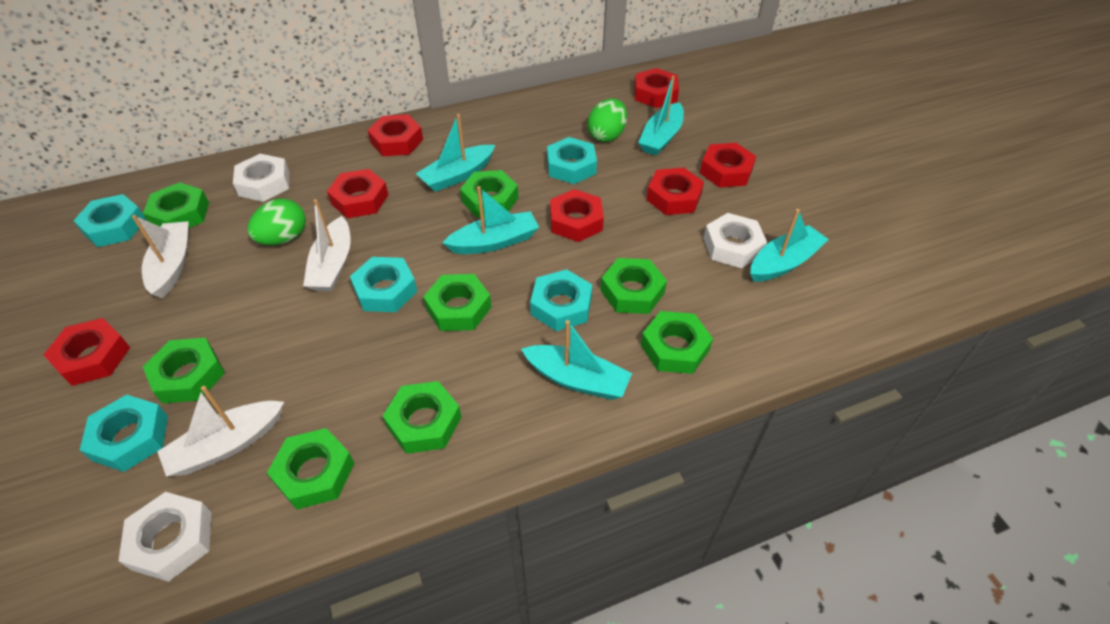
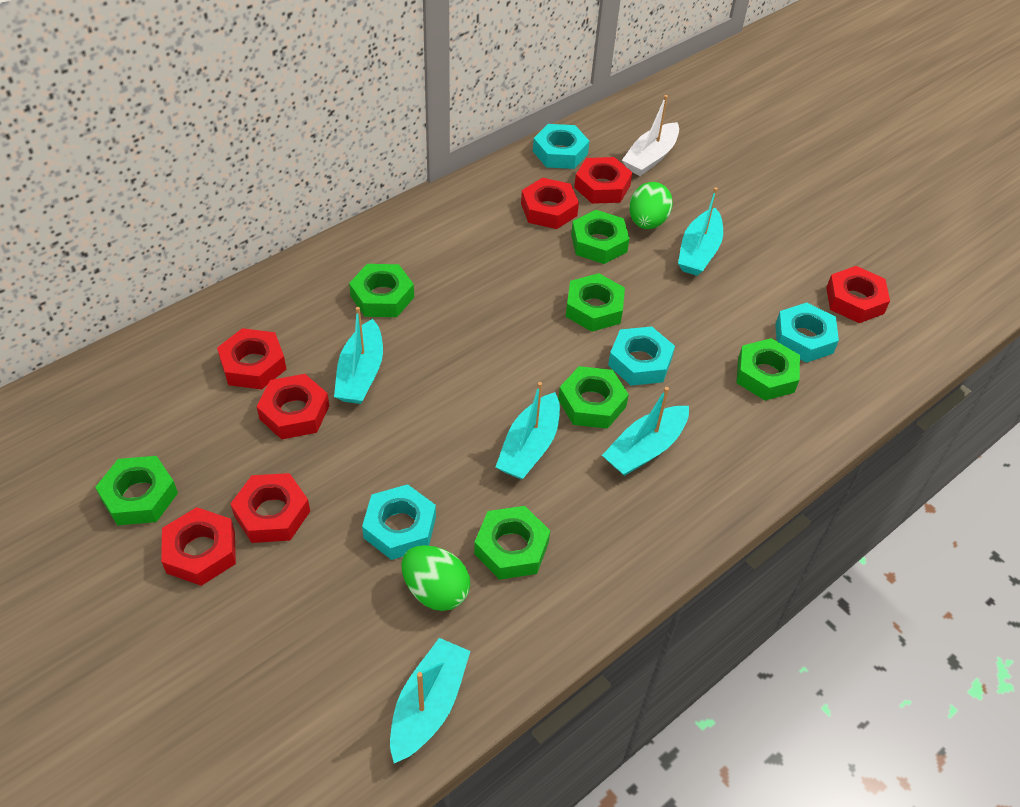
green nut: 8 -> 7
turquoise nut: 5 -> 4
white boat: 3 -> 1
white nut: 3 -> 0

